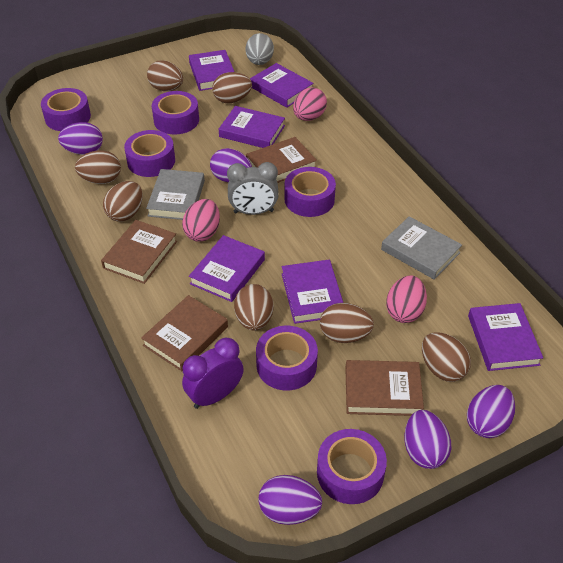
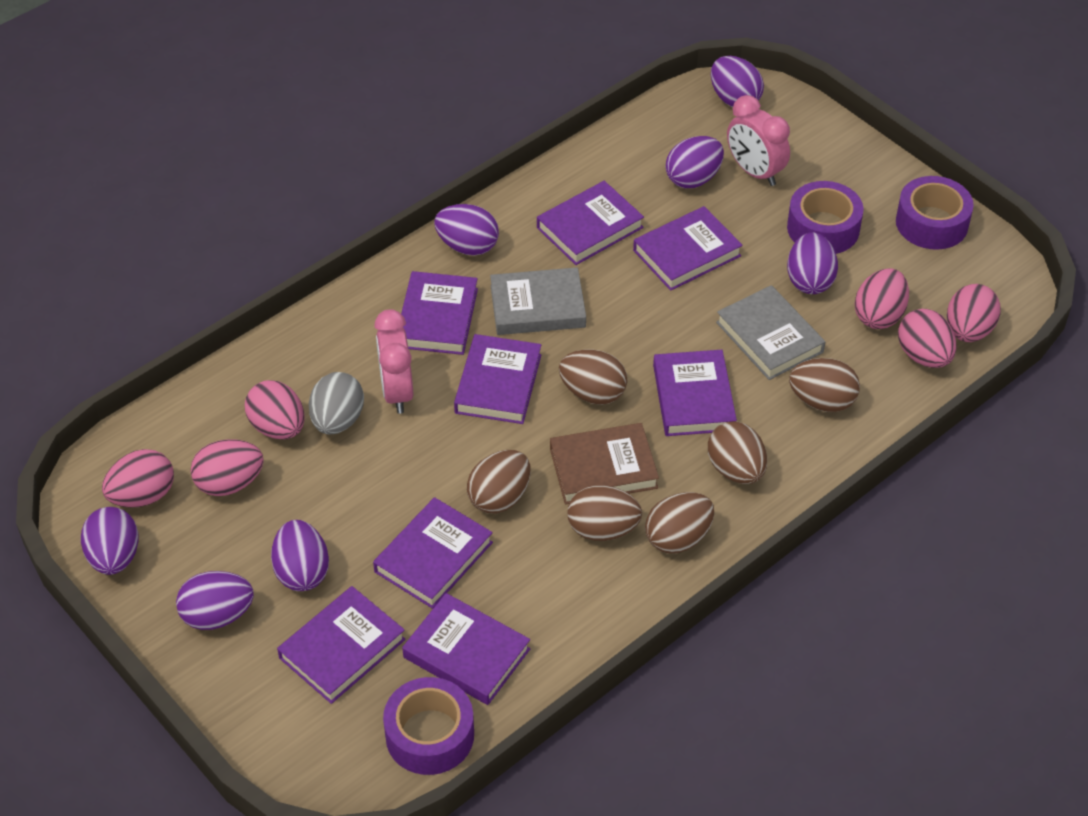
brown book: 4 -> 1
brown egg: 7 -> 6
grey clock: 1 -> 0
pink clock: 0 -> 2
pink egg: 3 -> 6
purple book: 6 -> 8
purple clock: 1 -> 0
purple egg: 5 -> 7
purple tape: 6 -> 3

